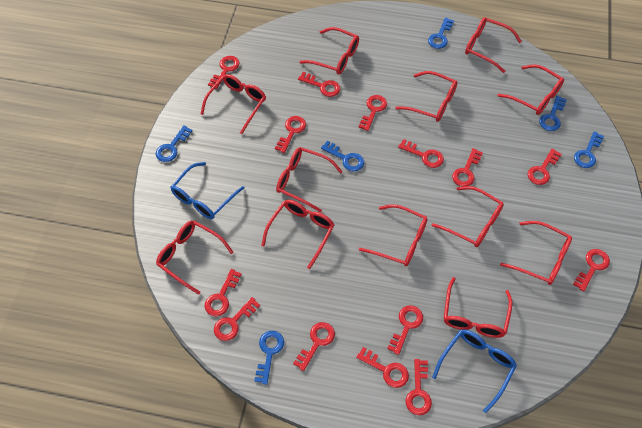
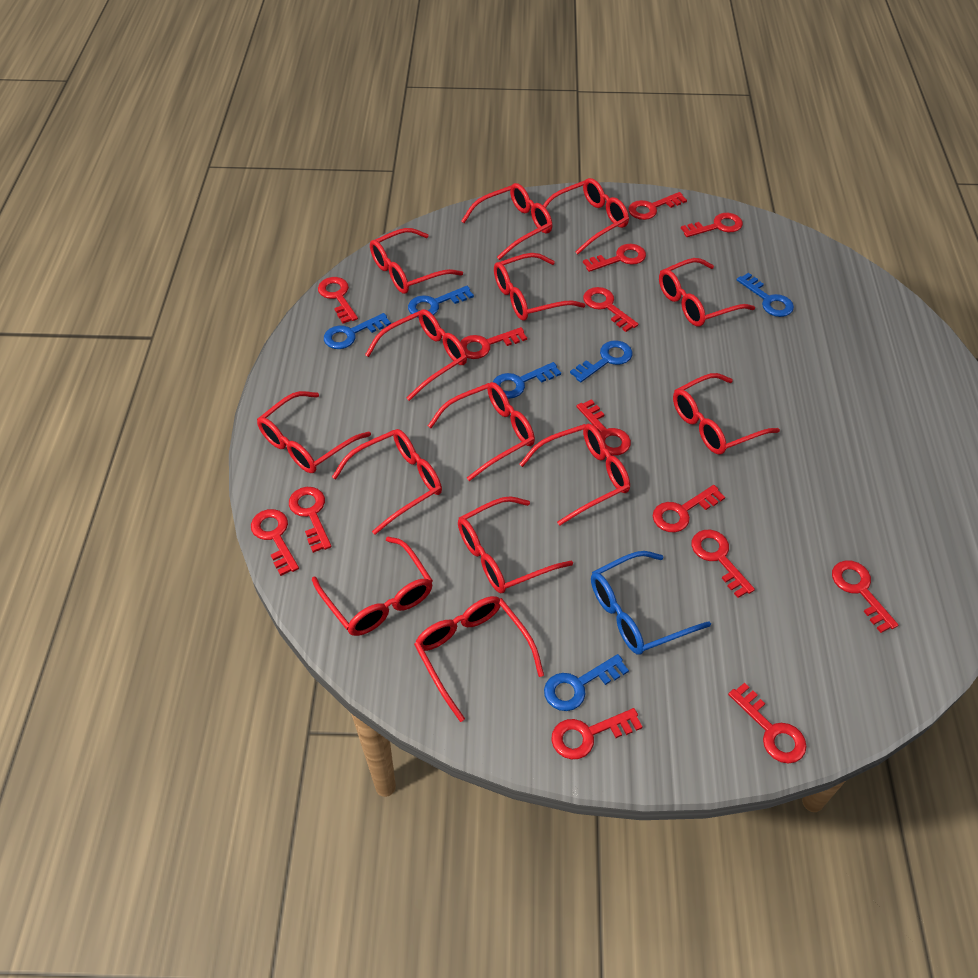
blue glasses: 2 -> 1
red glasses: 12 -> 14

